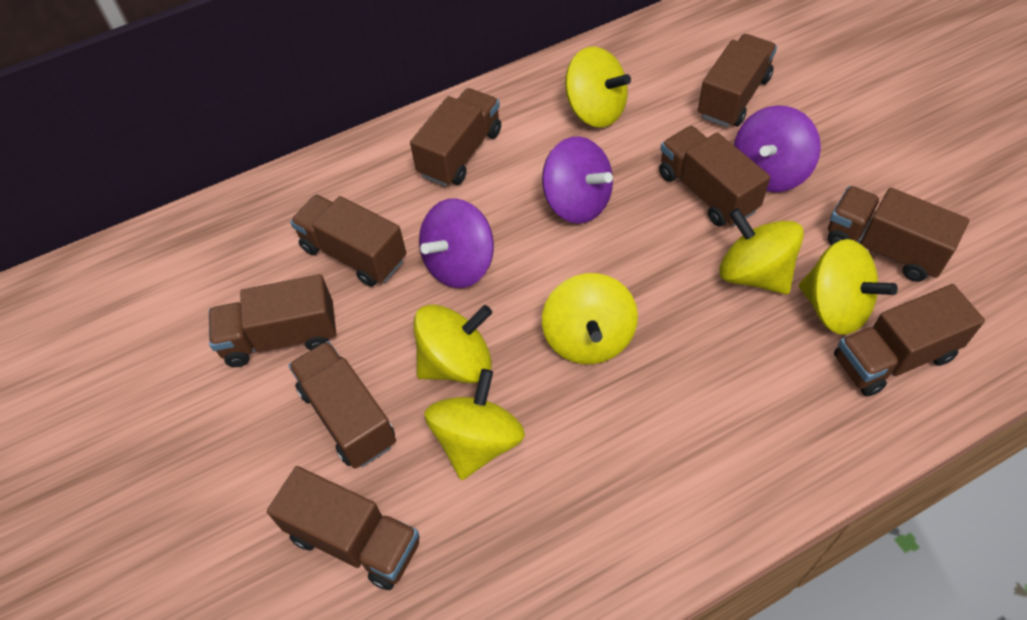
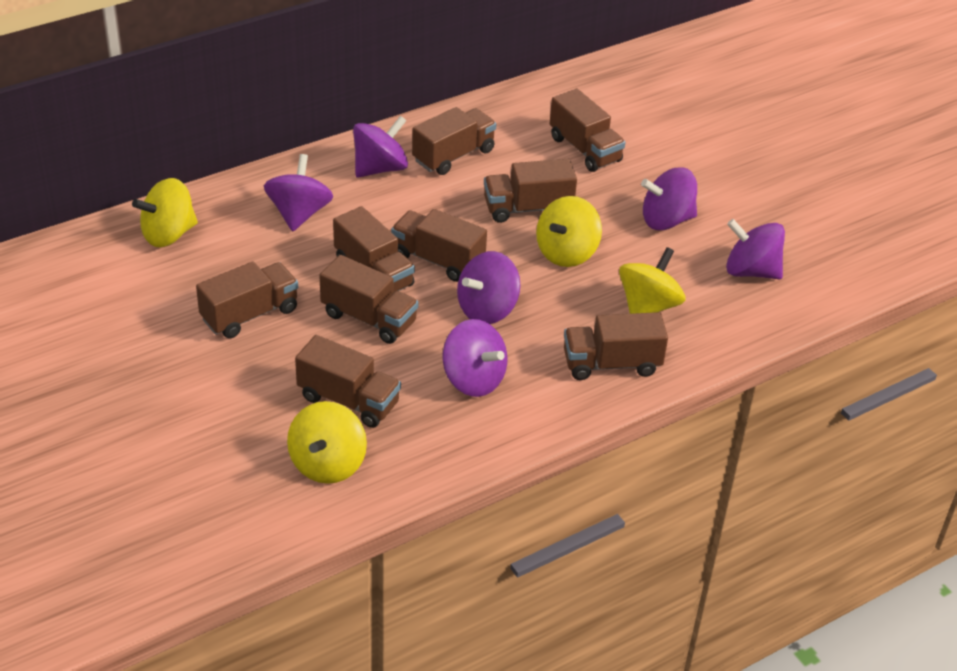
purple spinning top: 3 -> 6
yellow spinning top: 6 -> 4

